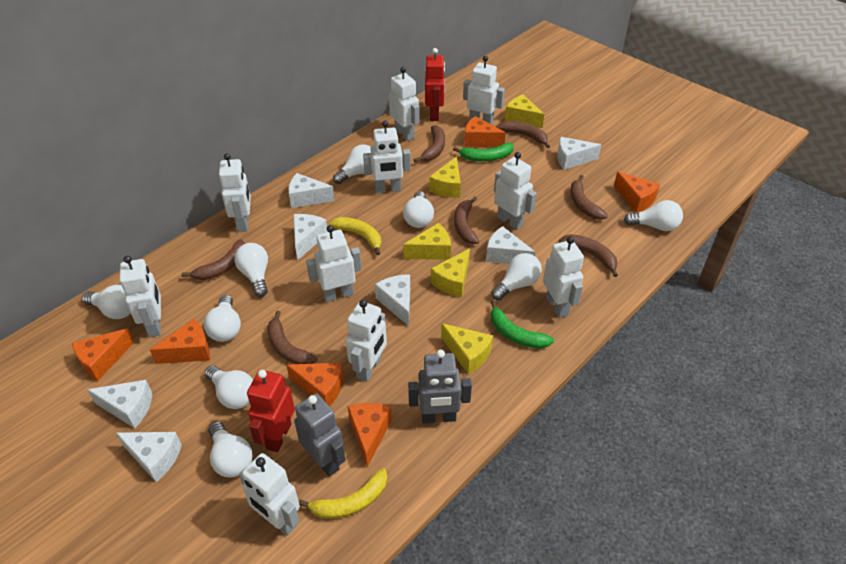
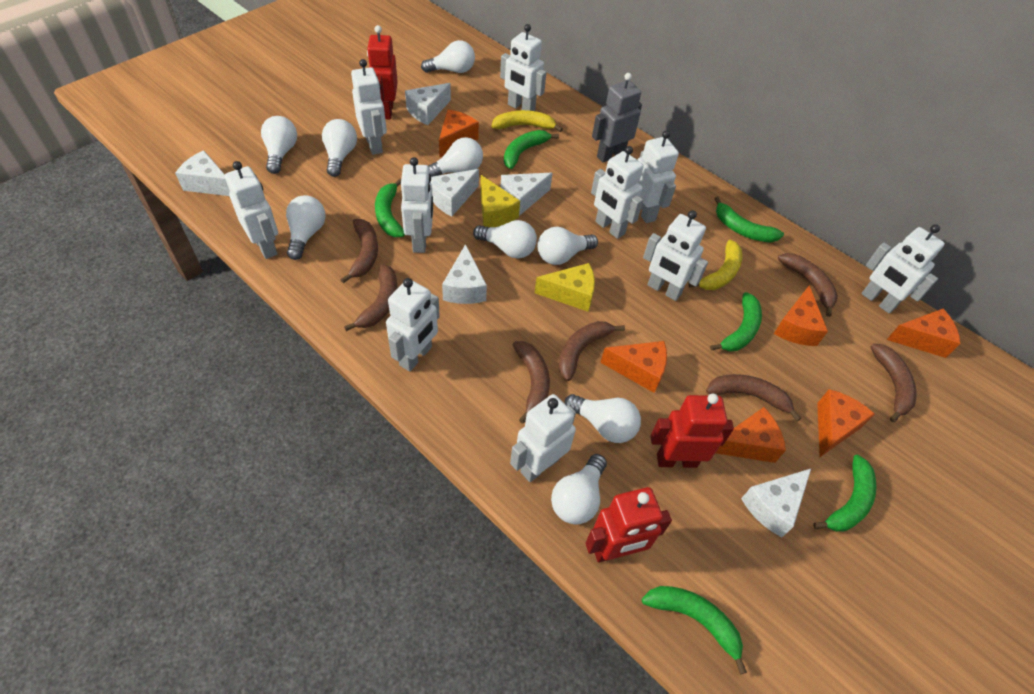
green banana: 2 -> 6
grey robot: 2 -> 1
red robot: 2 -> 3
white cheese: 7 -> 6
yellow cheese: 5 -> 2

